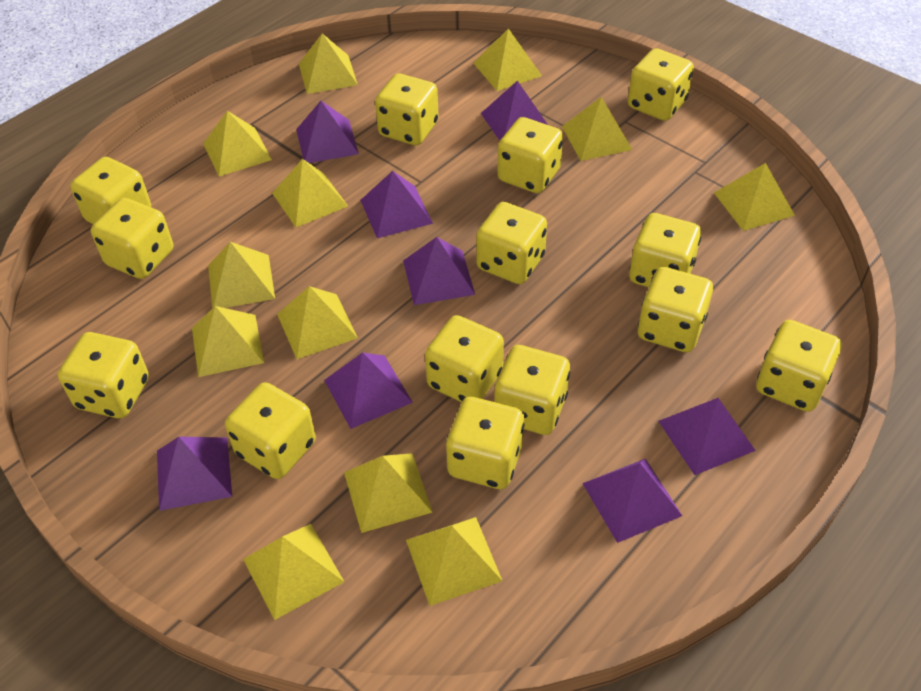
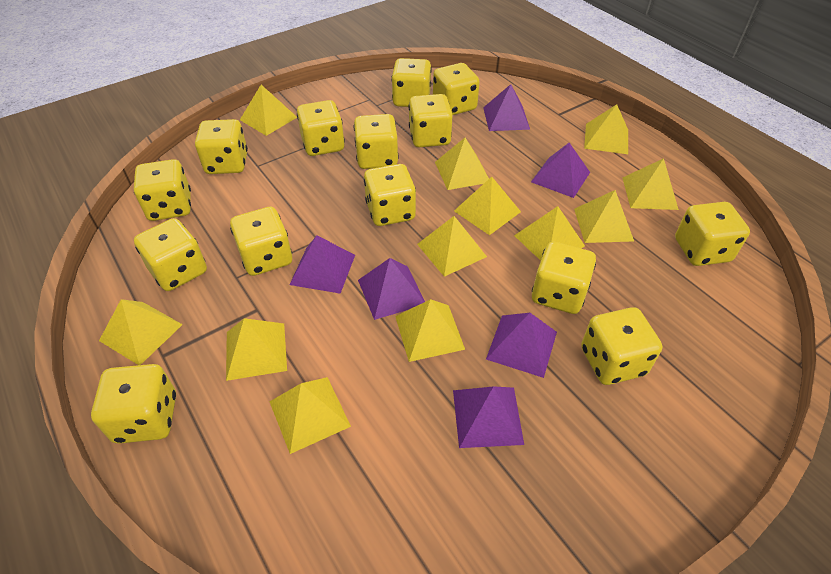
purple pyramid: 8 -> 6

